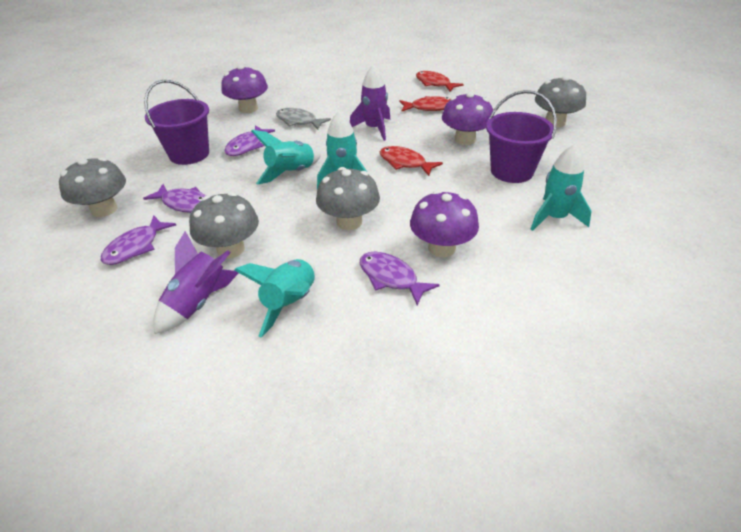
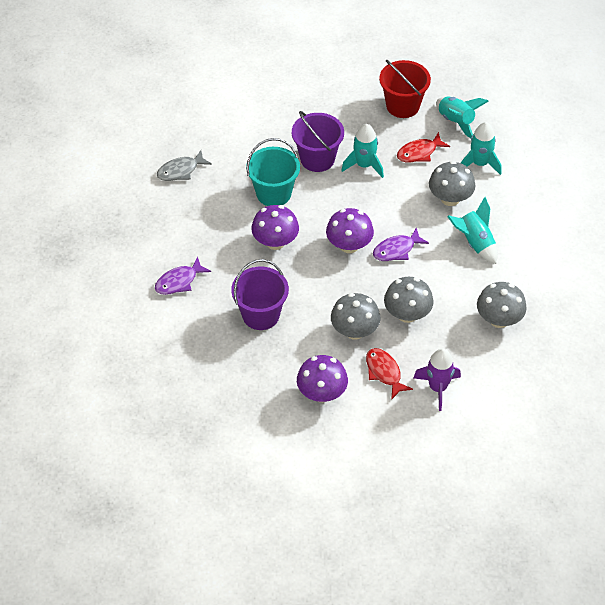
purple fish: 4 -> 2
purple rocket: 2 -> 1
red bucket: 0 -> 1
red fish: 3 -> 2
turquoise bucket: 0 -> 1

